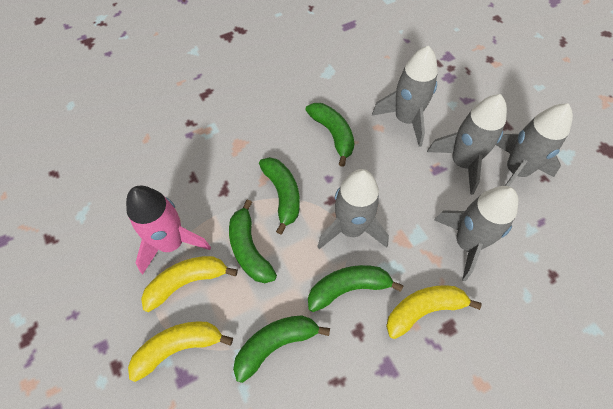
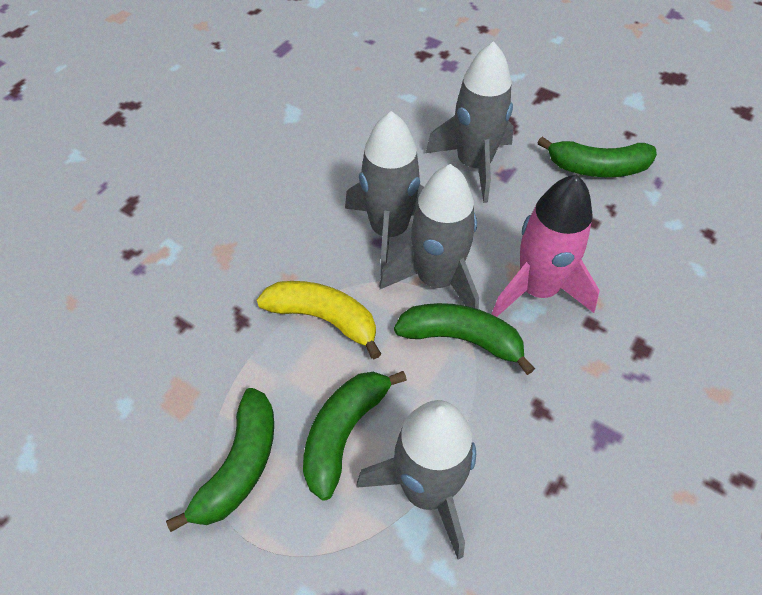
green banana: 5 -> 4
grey rocket: 5 -> 4
yellow banana: 3 -> 1

